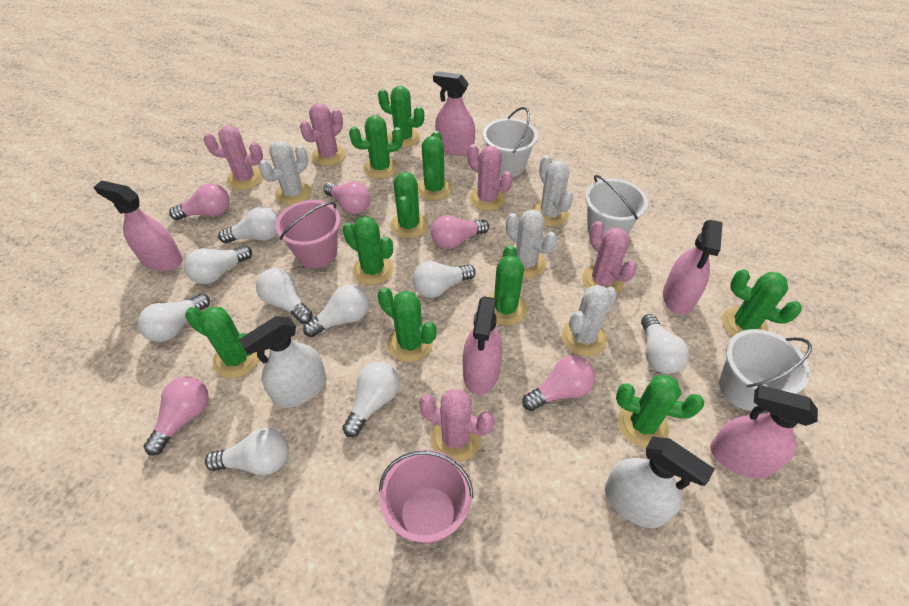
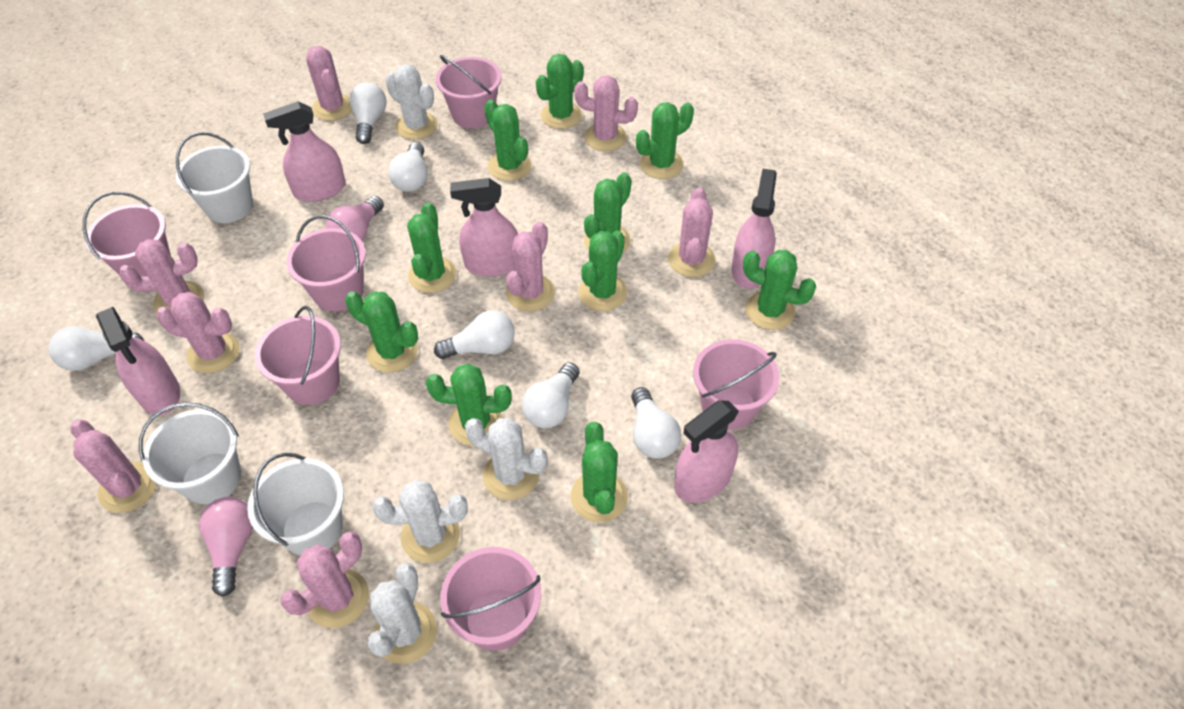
pink bucket: 2 -> 6
pink cactus: 5 -> 8
pink light bulb: 5 -> 2
white light bulb: 9 -> 6
white spray bottle: 2 -> 0

